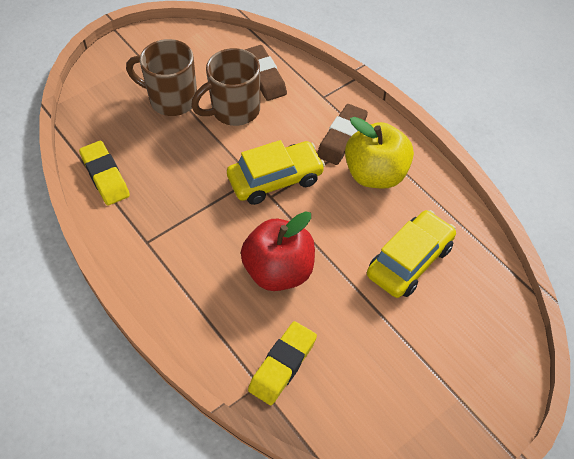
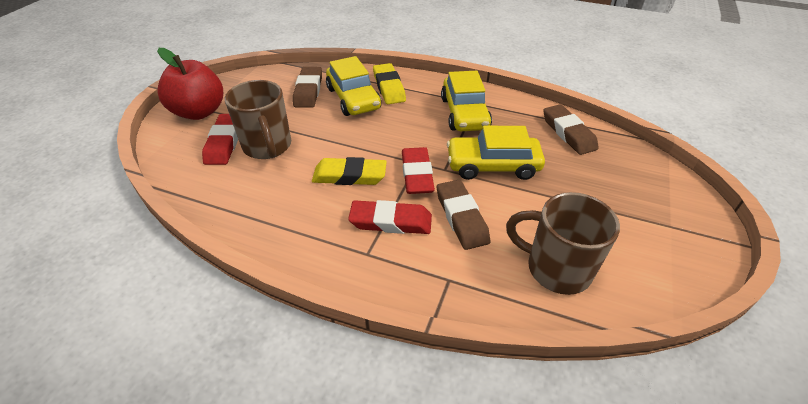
brown eraser: 2 -> 3
red eraser: 0 -> 3
yellow apple: 1 -> 0
yellow car: 2 -> 3

